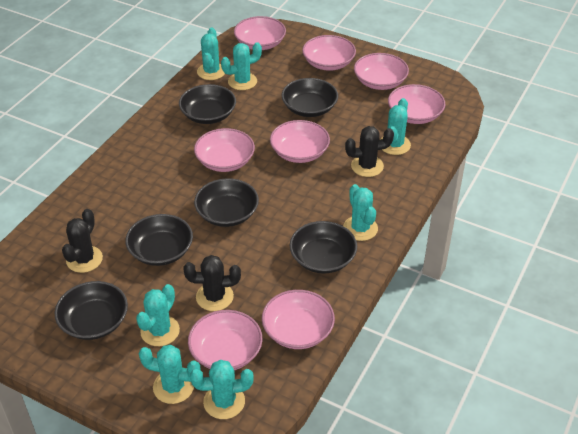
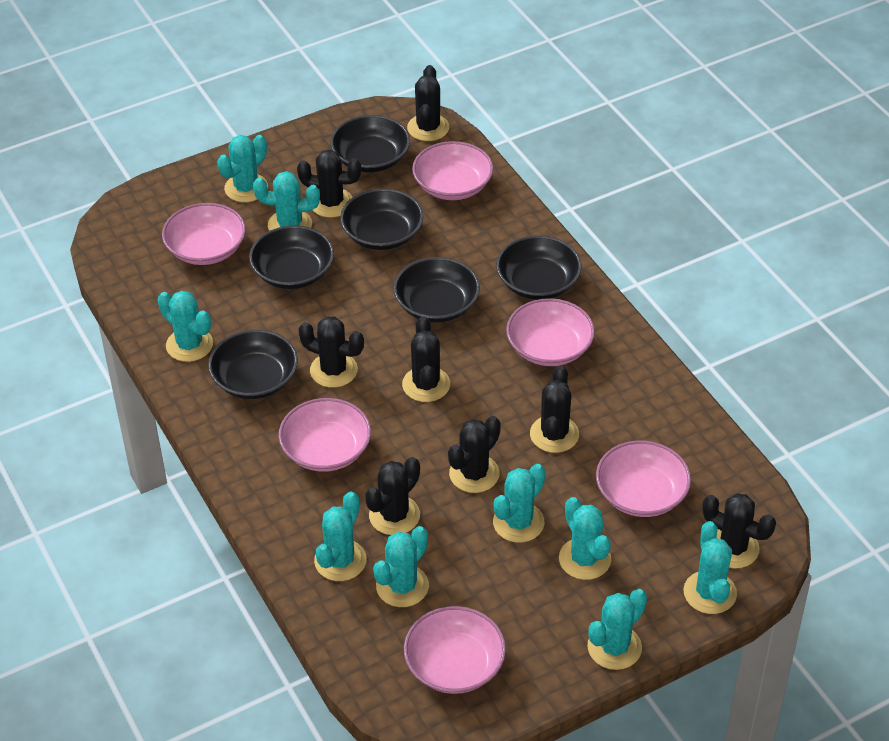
black cactus: 3 -> 8
pink bowl: 8 -> 6
turquoise cactus: 7 -> 9

